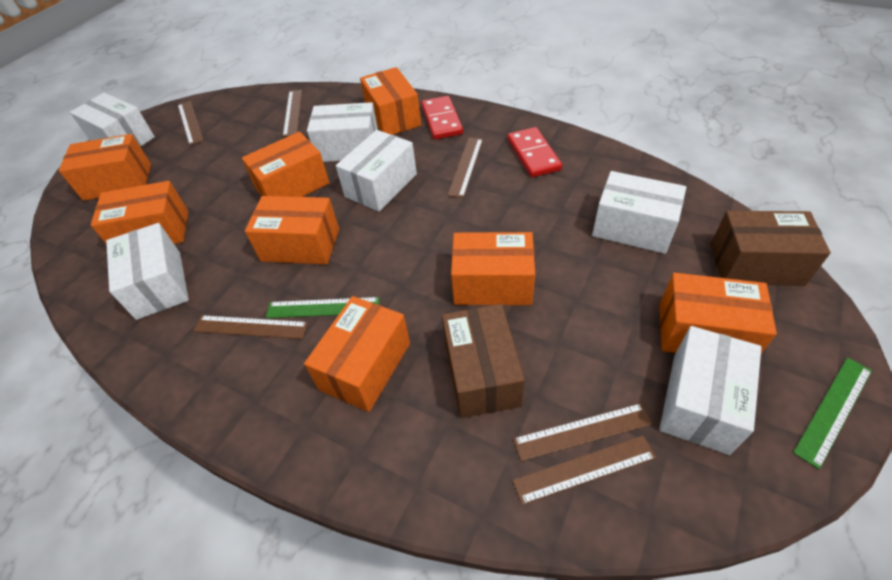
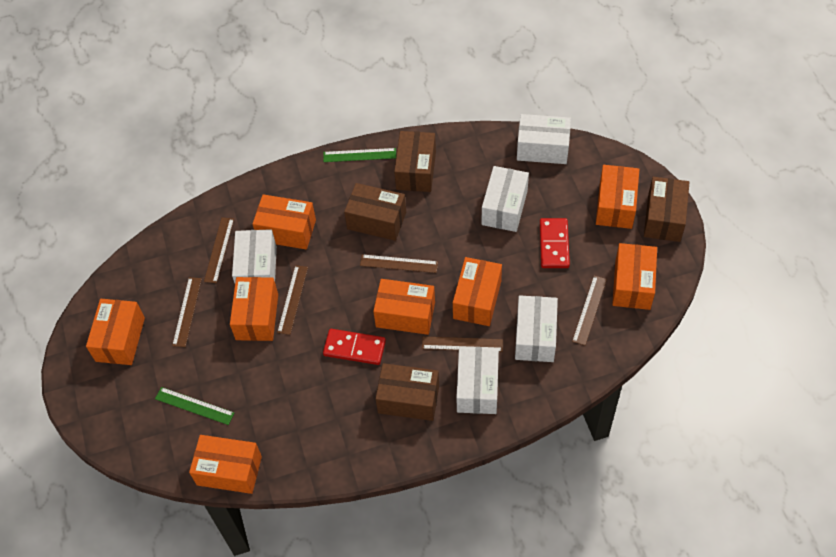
brown box: 2 -> 4
white box: 6 -> 5

